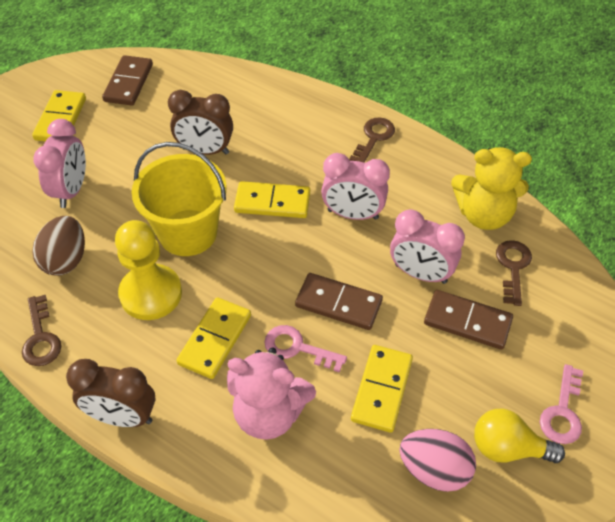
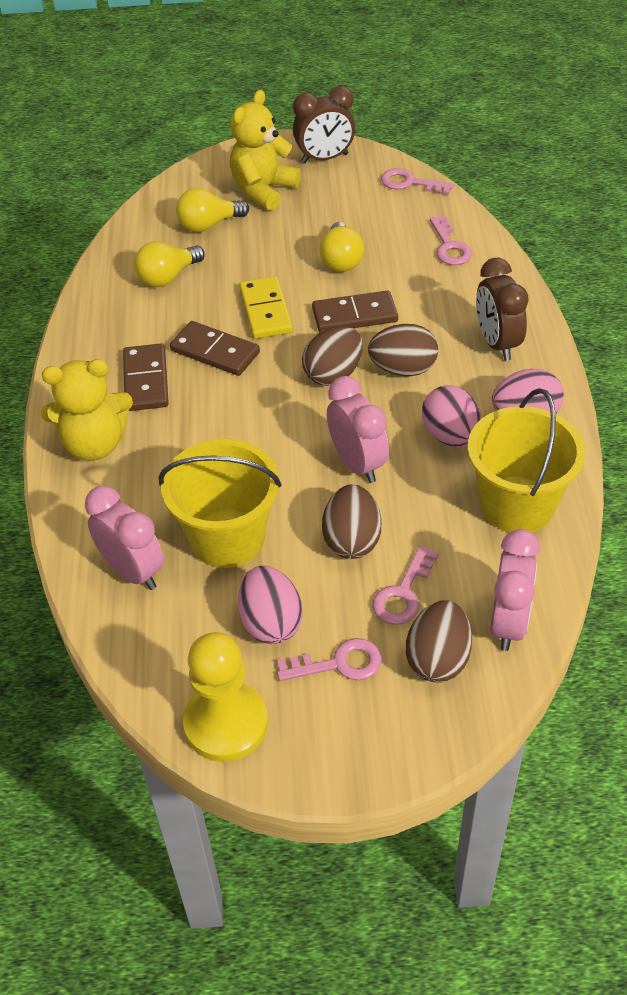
brown egg: 1 -> 4
brown key: 3 -> 0
pink egg: 1 -> 3
pink key: 2 -> 4
pink teddy bear: 1 -> 0
yellow bucket: 1 -> 2
yellow domino: 4 -> 1
yellow light bulb: 1 -> 3
yellow teddy bear: 1 -> 2

